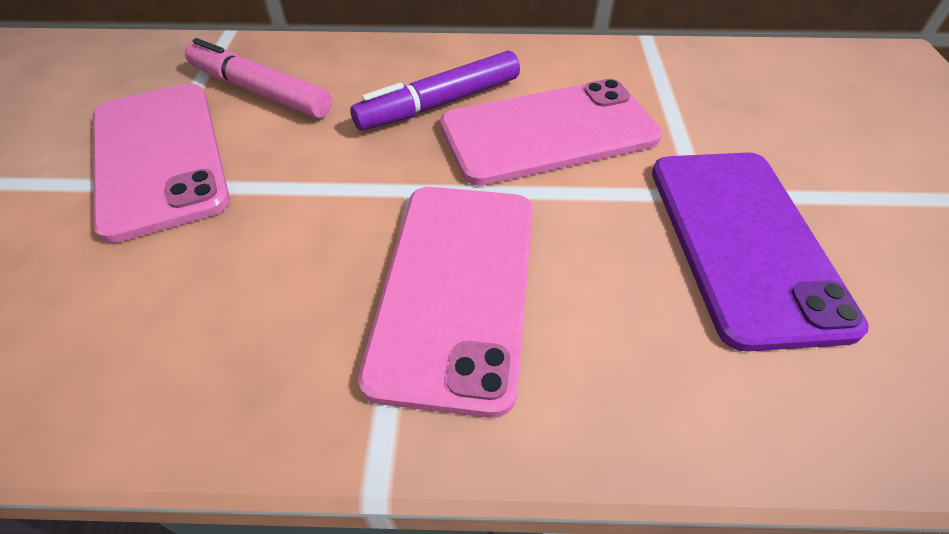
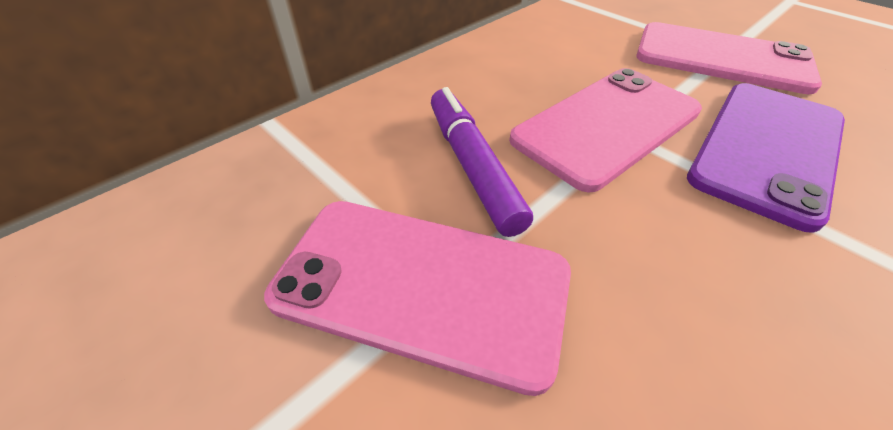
pink marker: 1 -> 0

